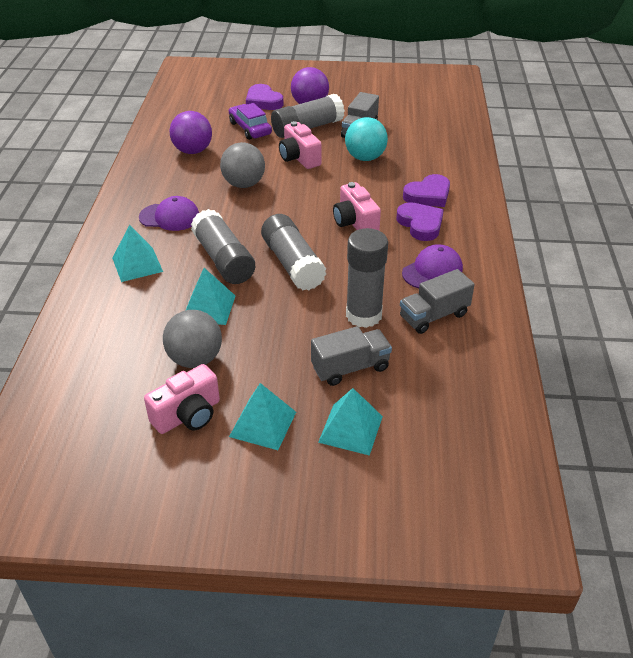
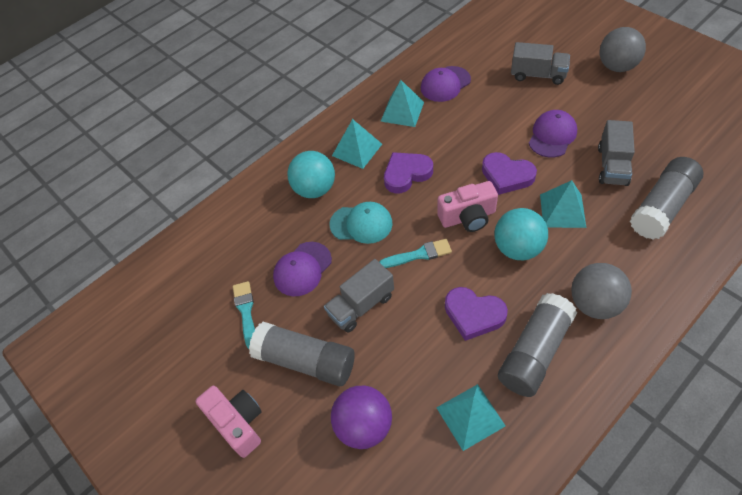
grey glue stick: 4 -> 3
pink camera: 3 -> 2
purple ball: 2 -> 1
purple cap: 2 -> 3
purple car: 1 -> 0
turquoise ball: 1 -> 2
turquoise brush: 0 -> 2
turquoise cap: 0 -> 1

